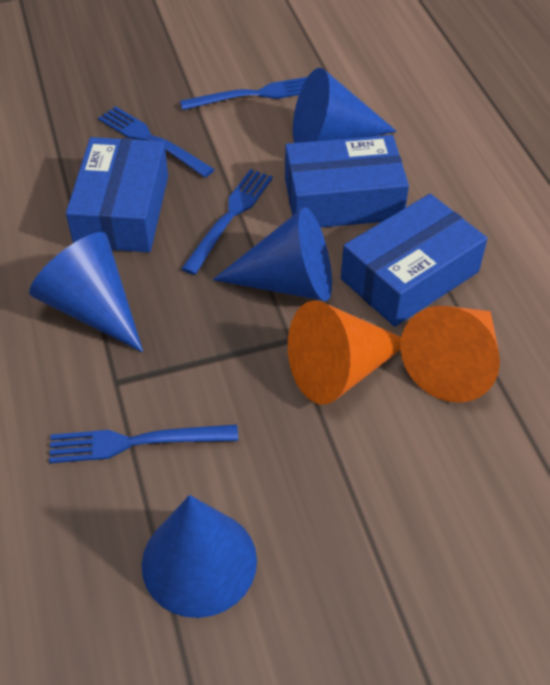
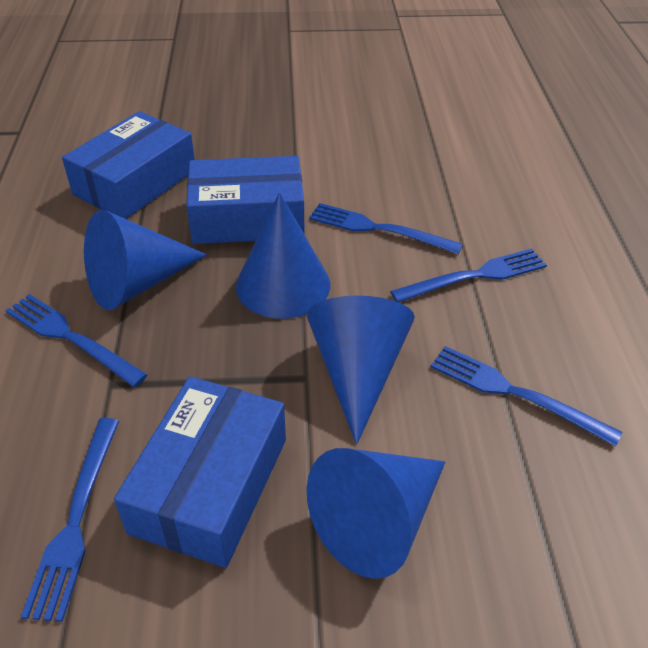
blue fork: 4 -> 5
orange cone: 2 -> 0

